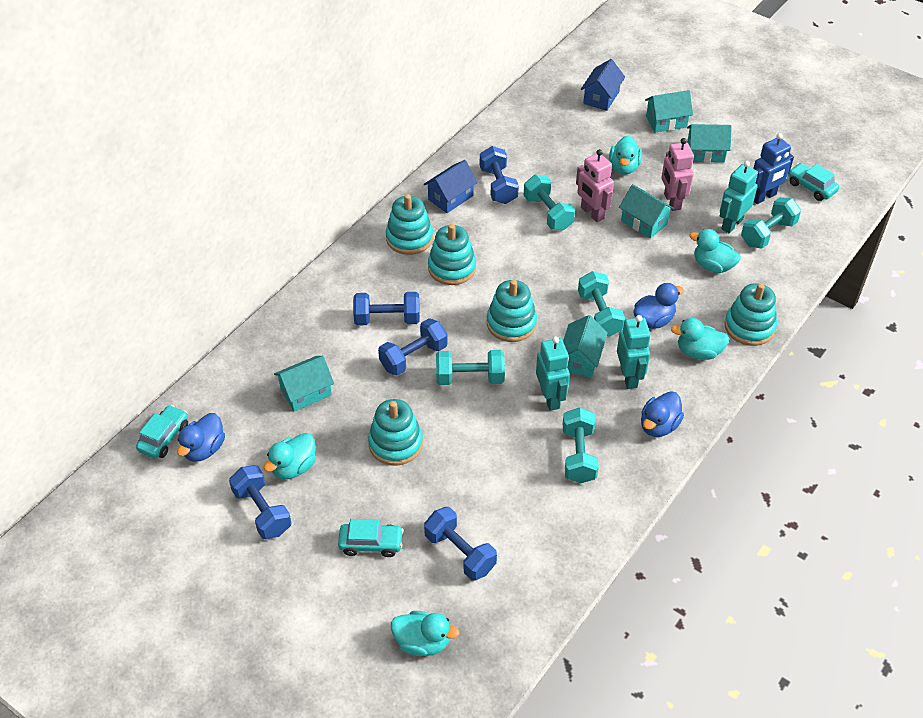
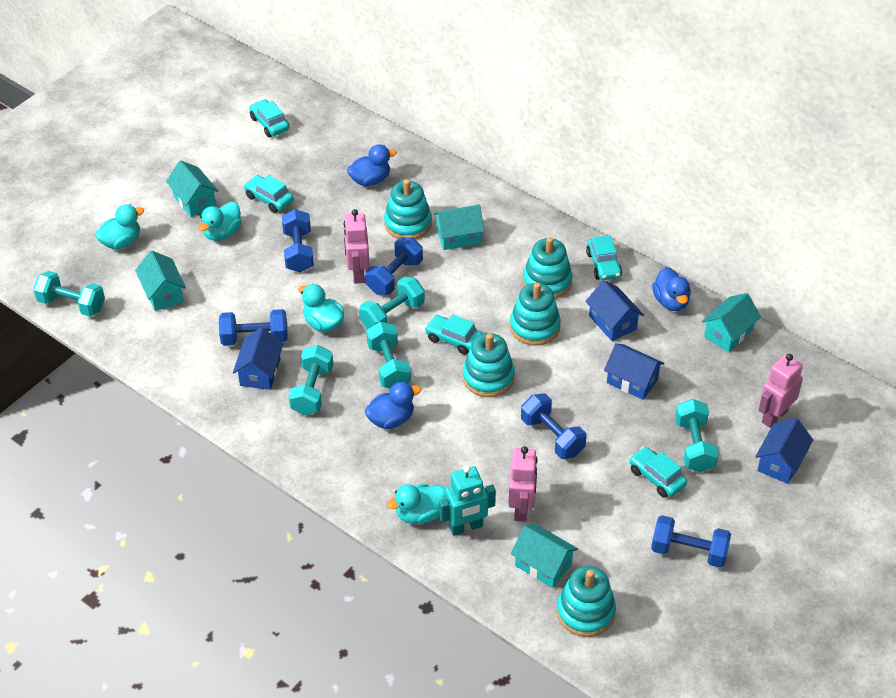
blue house: 2 -> 4
blue robot: 1 -> 0
pink robot: 2 -> 3
turquoise car: 3 -> 5
turquoise duck: 5 -> 4
turquoise robot: 3 -> 1

